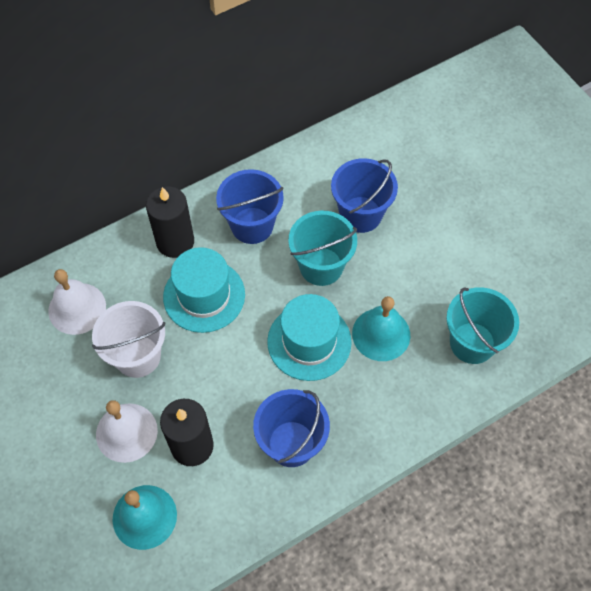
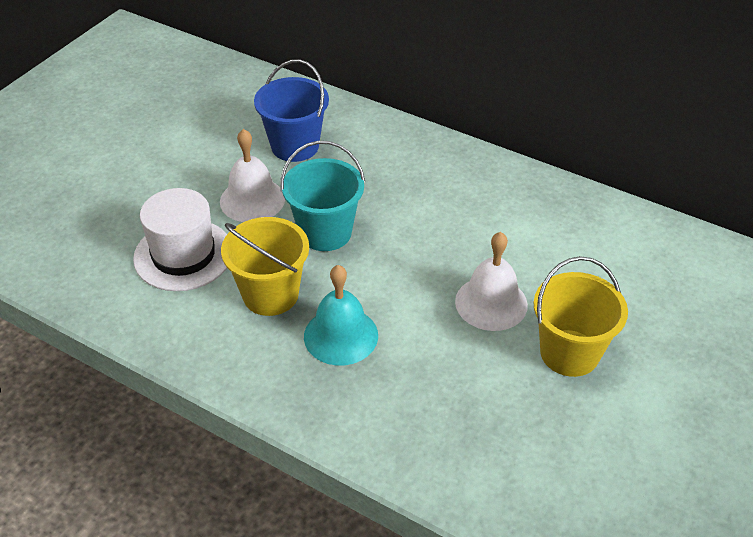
black candle: 2 -> 0
blue bucket: 3 -> 1
turquoise bell: 2 -> 1
turquoise bucket: 2 -> 1
turquoise hat: 2 -> 0
white bucket: 1 -> 0
white hat: 0 -> 1
yellow bucket: 0 -> 2

